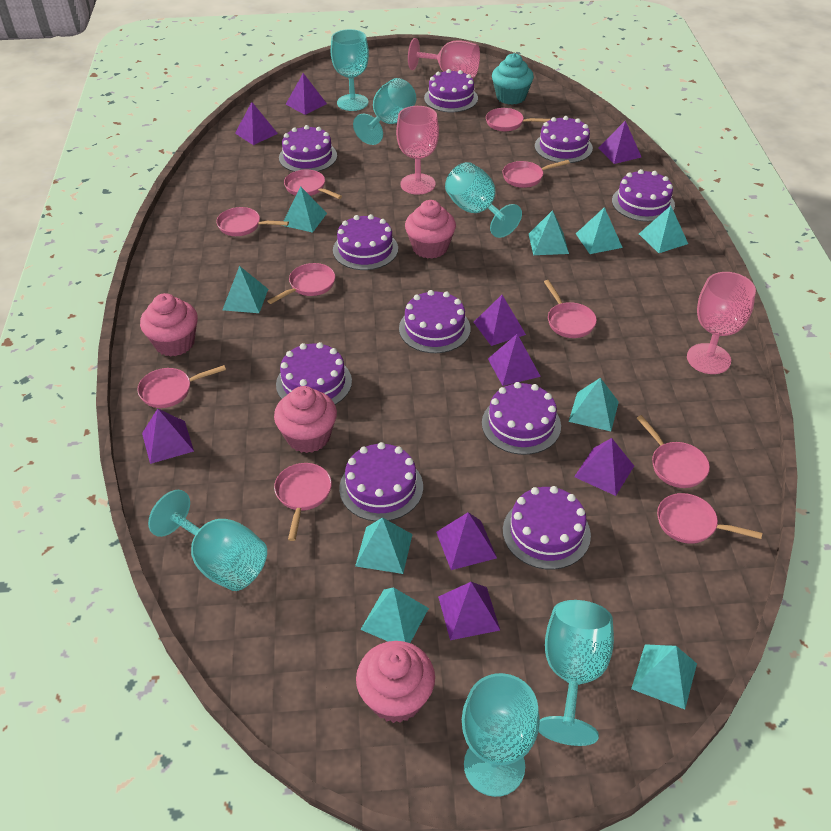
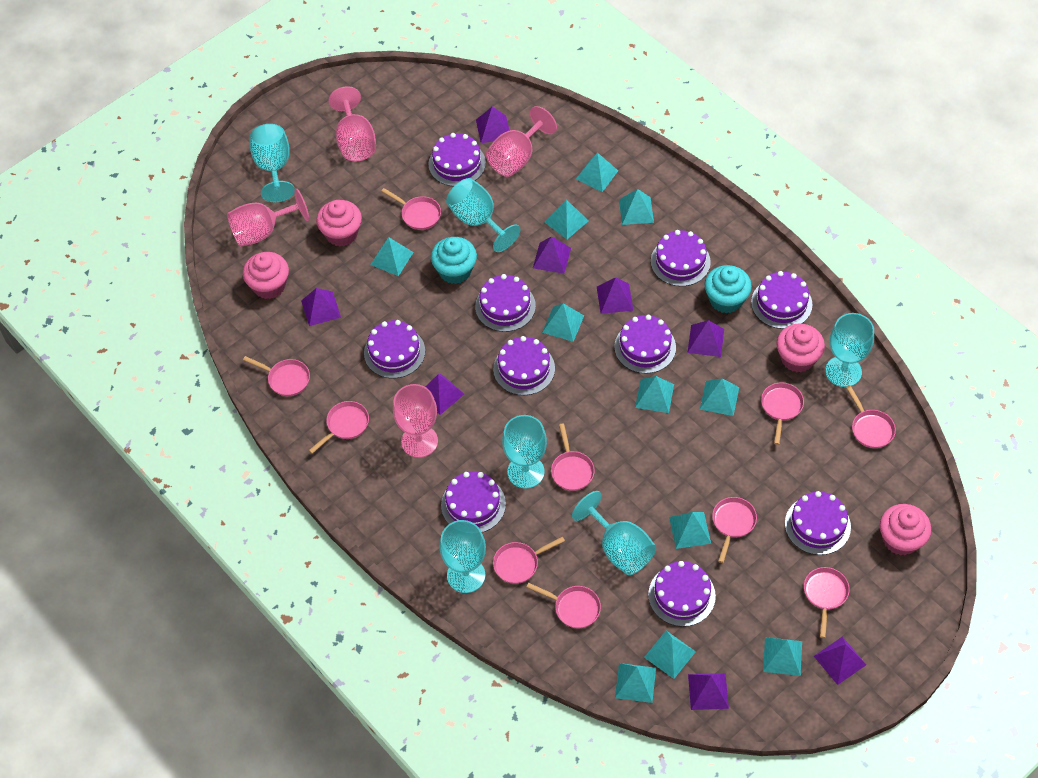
pink goblet: 3 -> 4
purple pyramid: 9 -> 8
turquoise cupcake: 1 -> 2
turquoise pyramid: 9 -> 11

